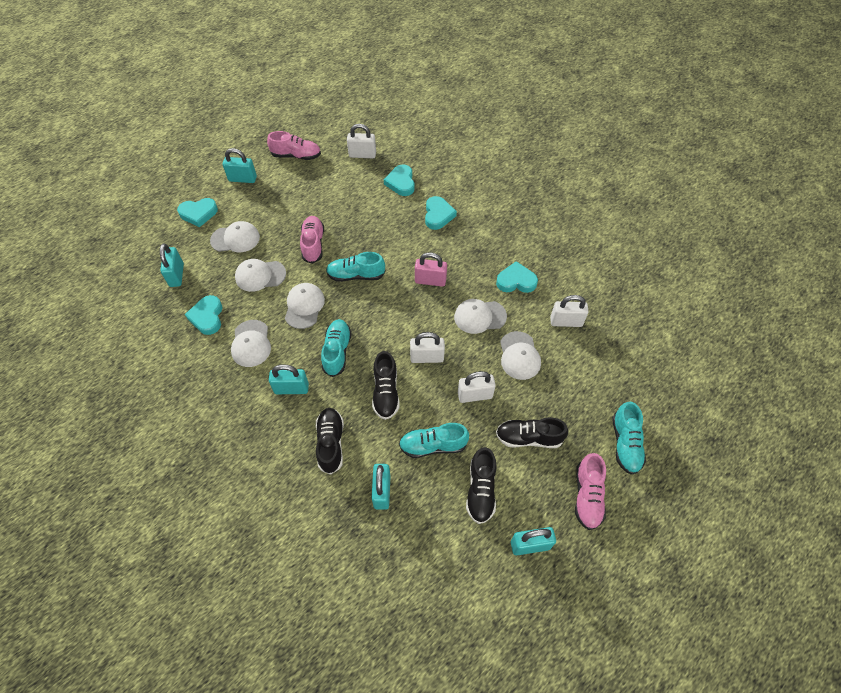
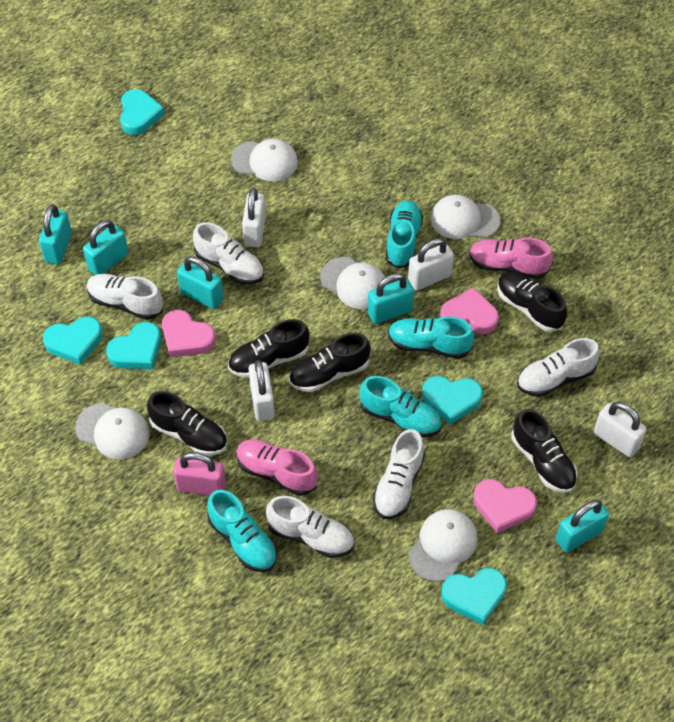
black shoe: 4 -> 5
pink heart: 0 -> 3
pink shoe: 3 -> 2
white cap: 6 -> 5
white shoe: 0 -> 5

